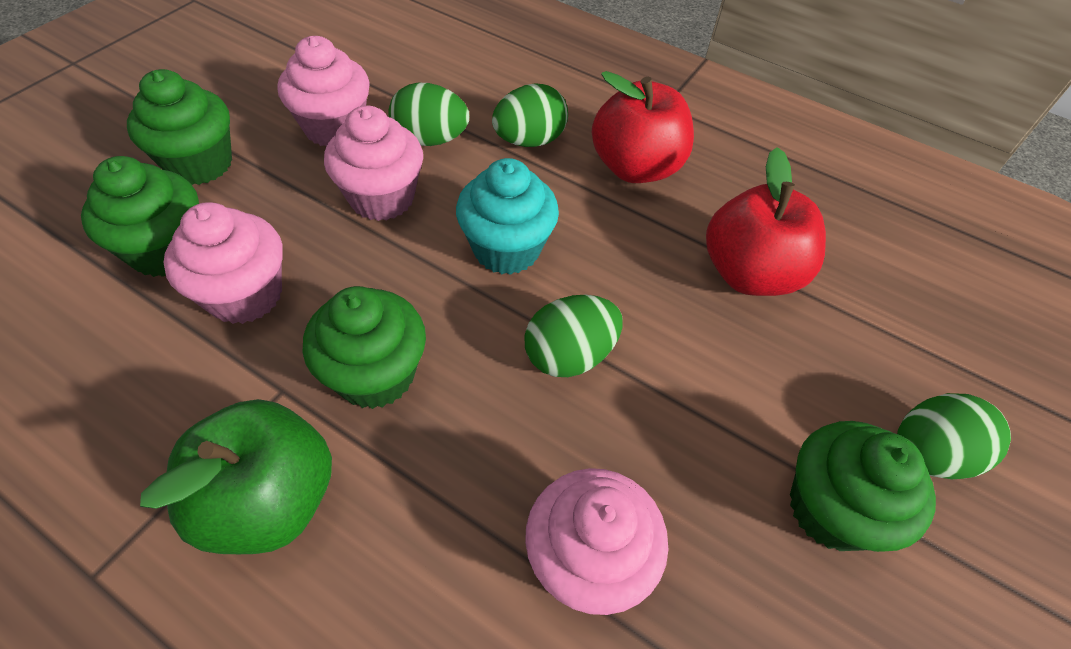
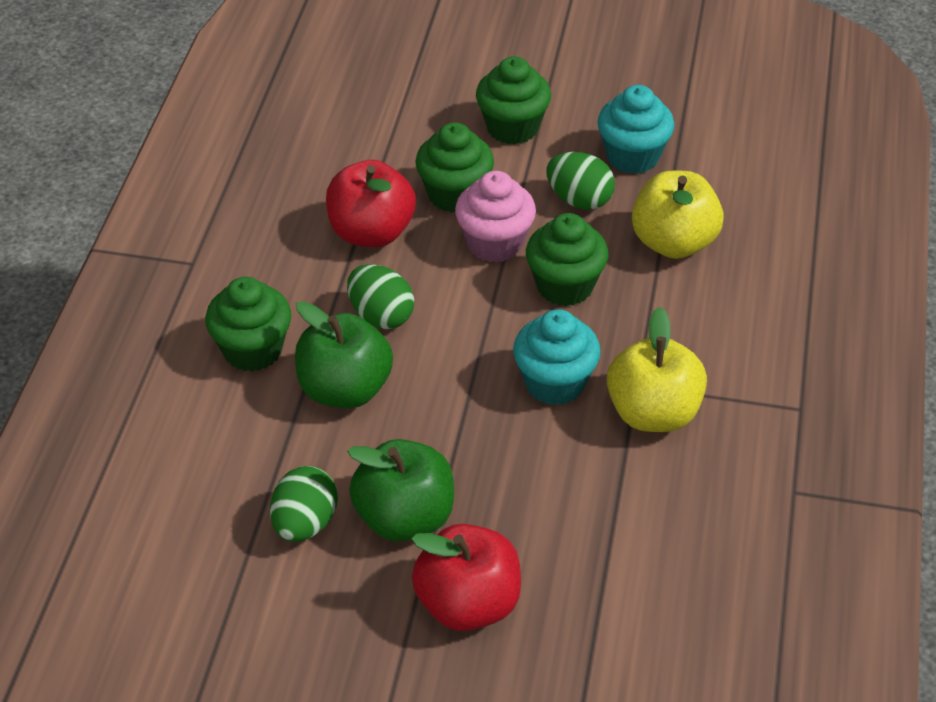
green apple: 1 -> 2
green egg: 4 -> 3
pink cupcake: 4 -> 1
turquoise cupcake: 1 -> 2
yellow apple: 0 -> 2

